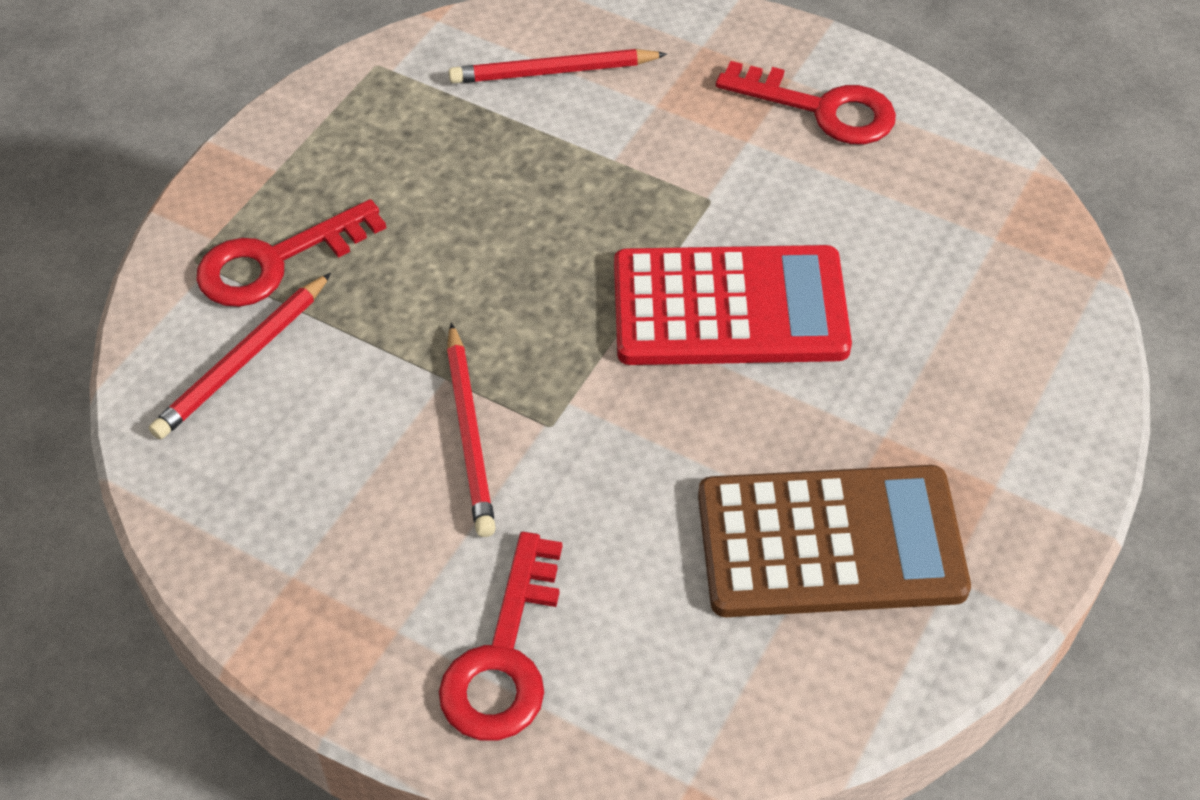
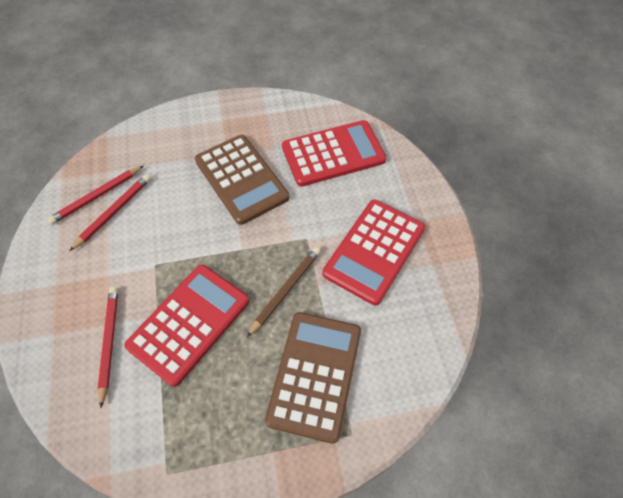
brown calculator: 1 -> 2
brown pencil: 0 -> 1
red calculator: 1 -> 3
red key: 3 -> 0

